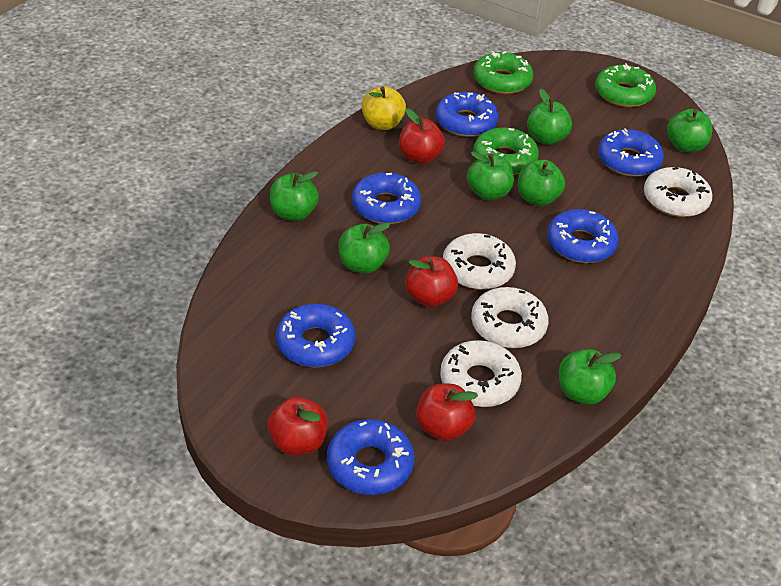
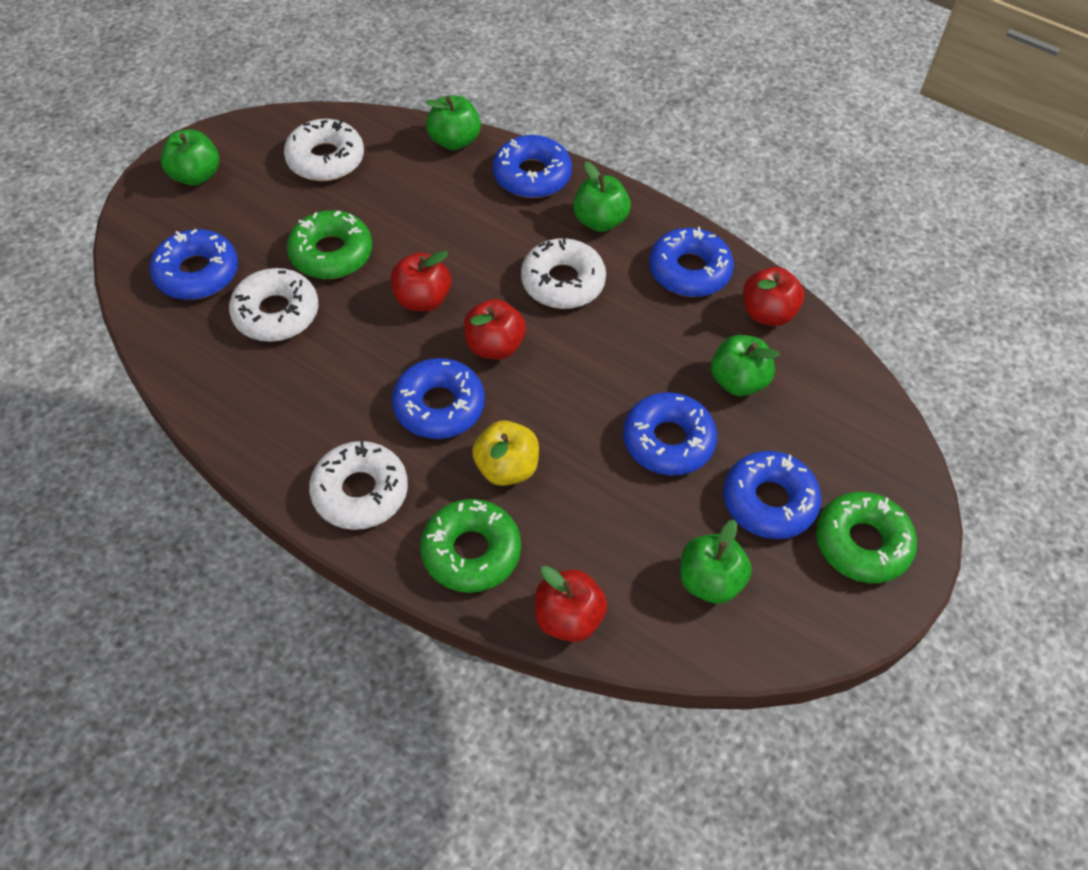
green apple: 7 -> 5

